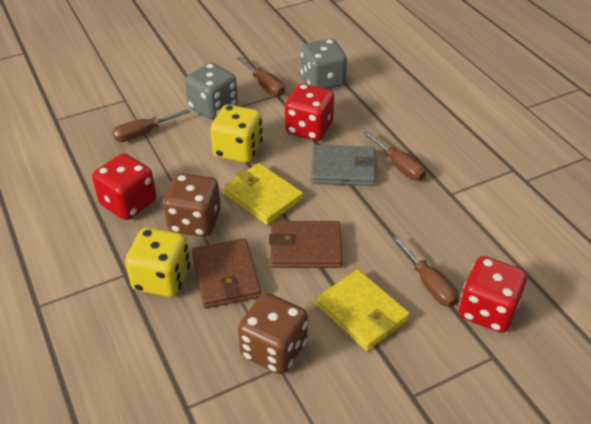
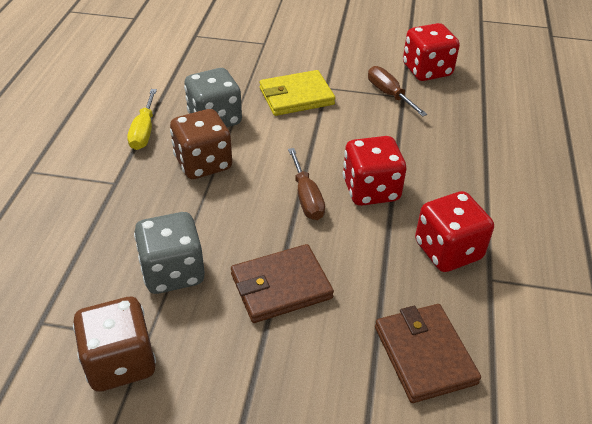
brown screwdriver: 4 -> 2
grey wallet: 1 -> 0
yellow dice: 2 -> 0
yellow screwdriver: 0 -> 1
yellow wallet: 2 -> 1

